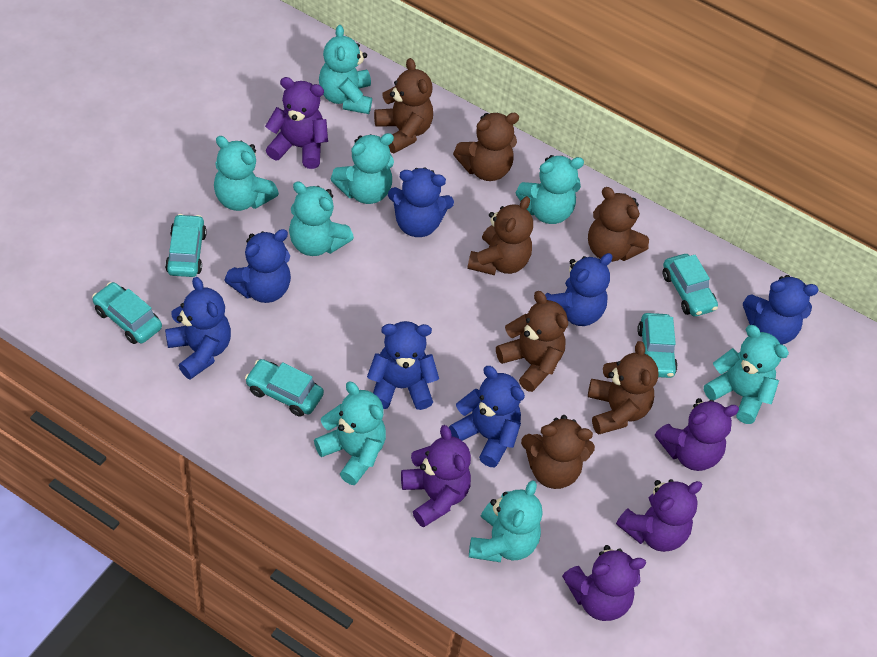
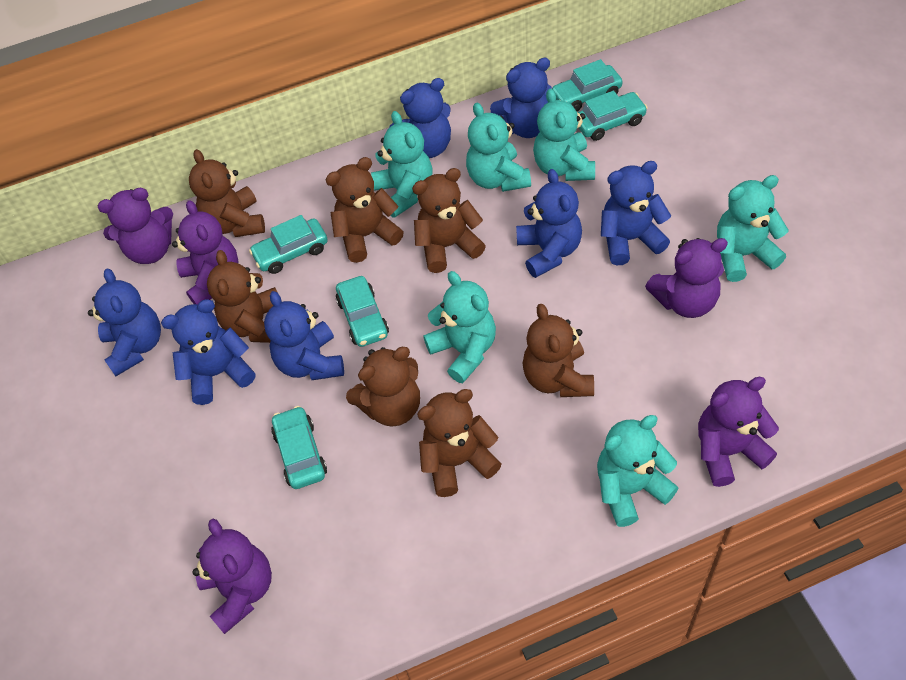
turquoise teddy bear: 8 -> 6

